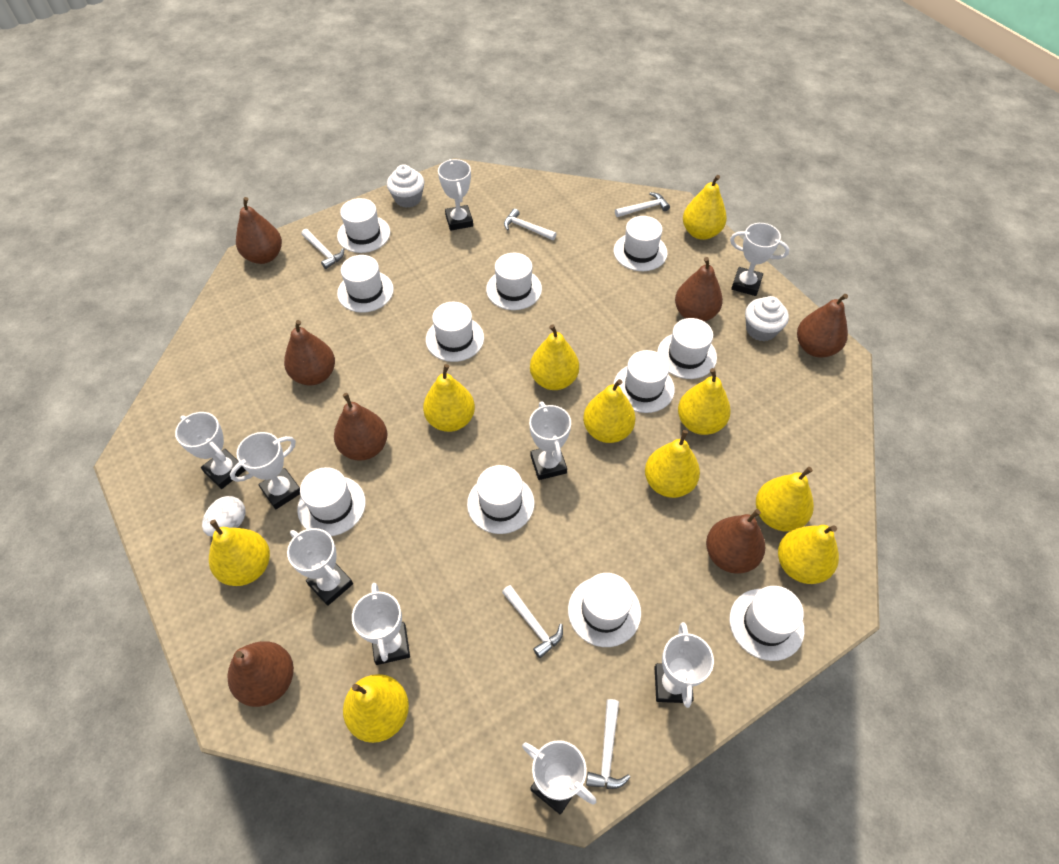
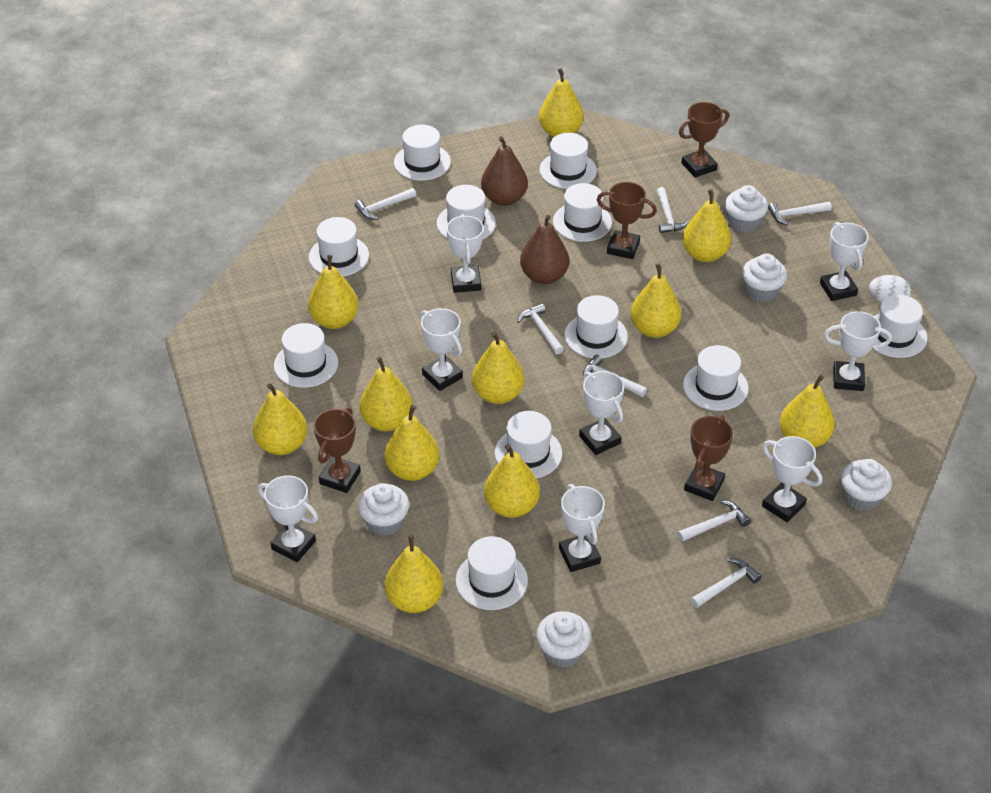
brown pear: 7 -> 2
brown trophy: 0 -> 4
white cupcake: 2 -> 5
white hammer: 5 -> 7
white trophy: 9 -> 8
yellow pear: 10 -> 11

